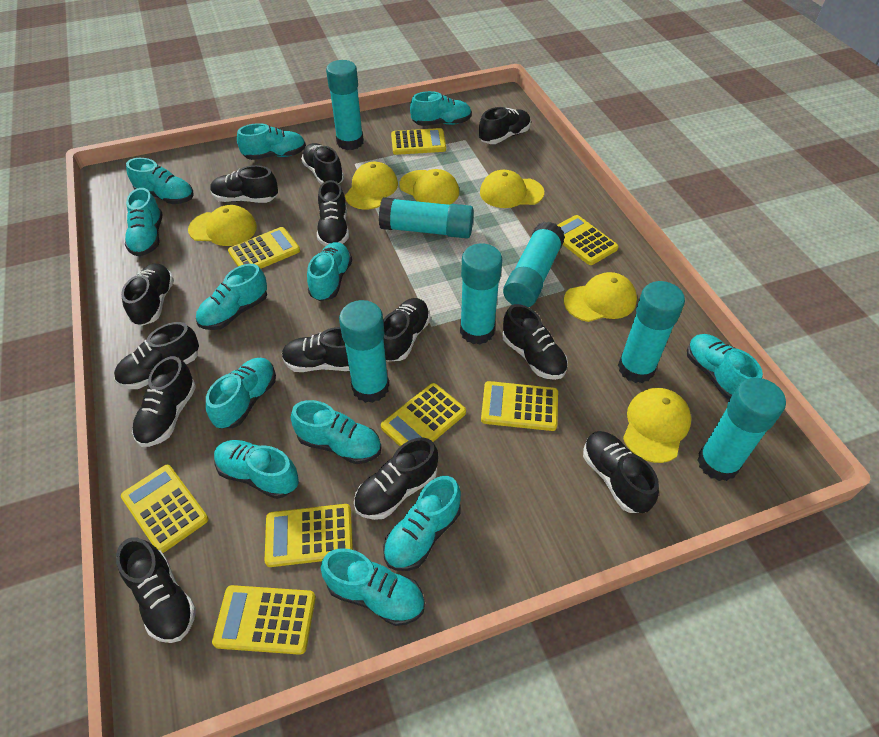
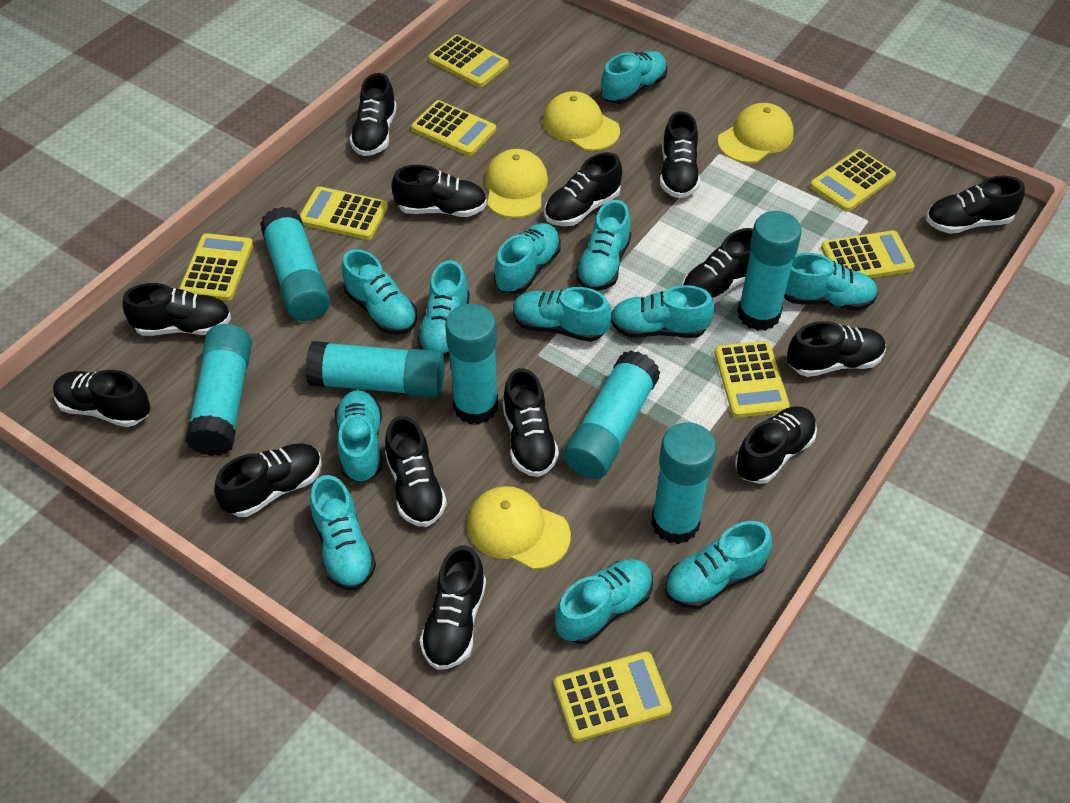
black shoe: 13 -> 14
yellow cap: 6 -> 4

